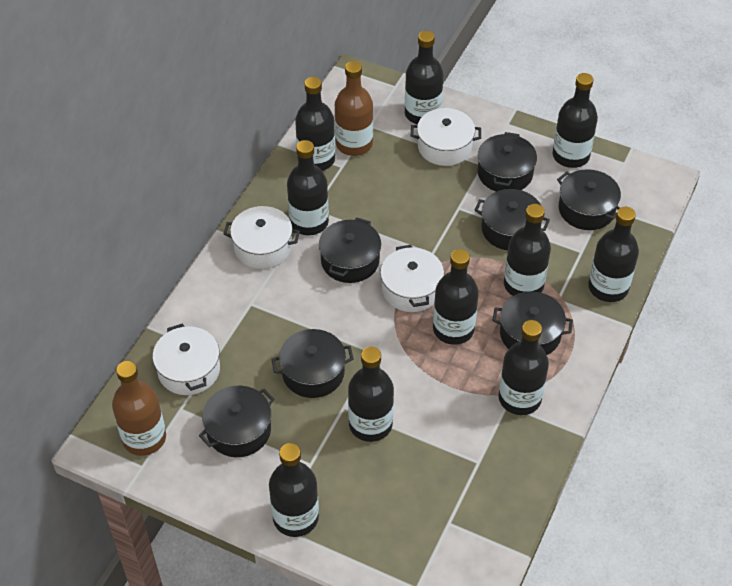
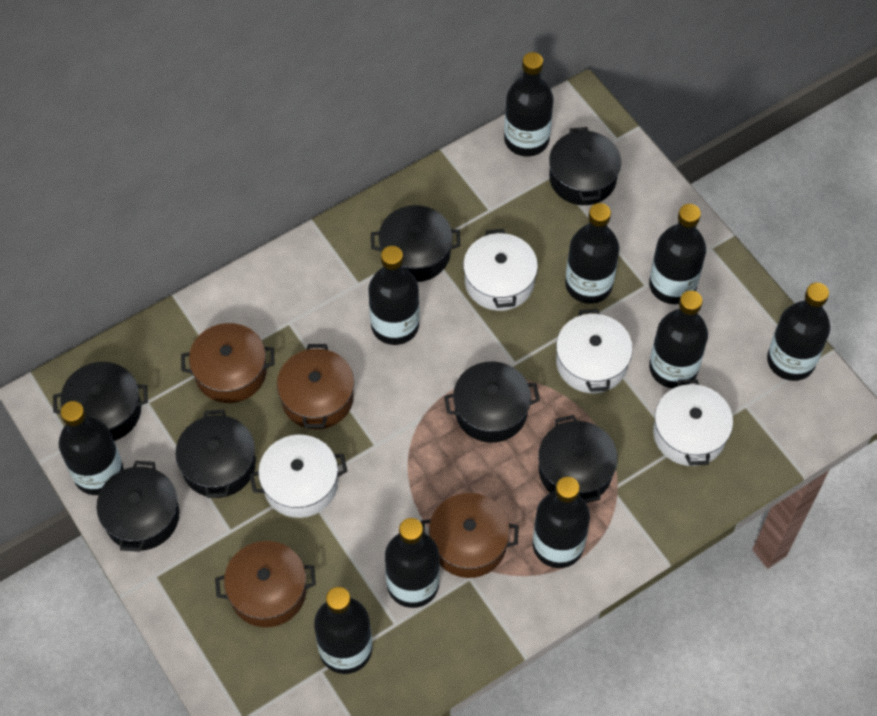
brown bottle: 2 -> 0
brown pot: 0 -> 4

